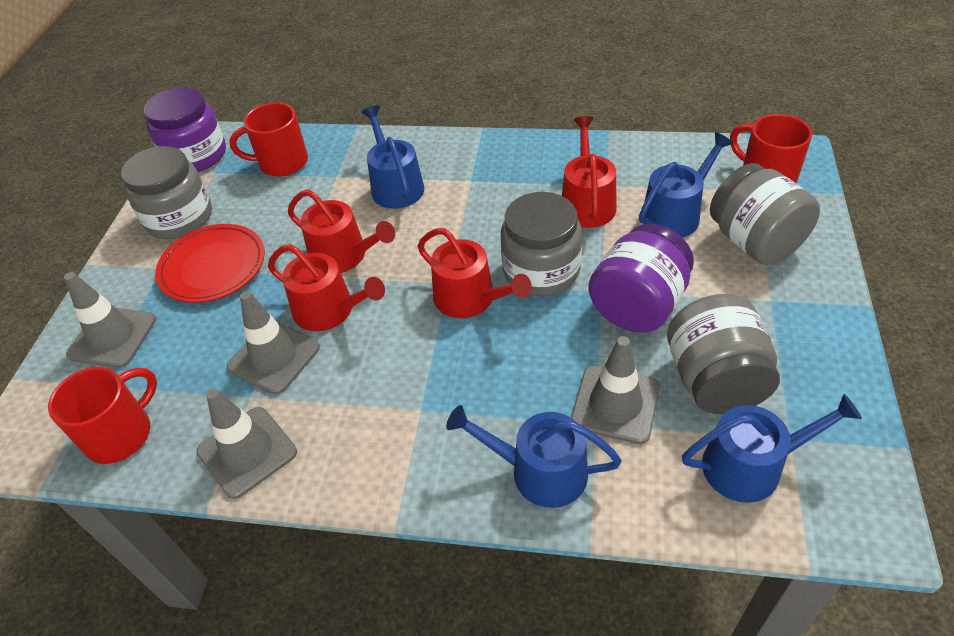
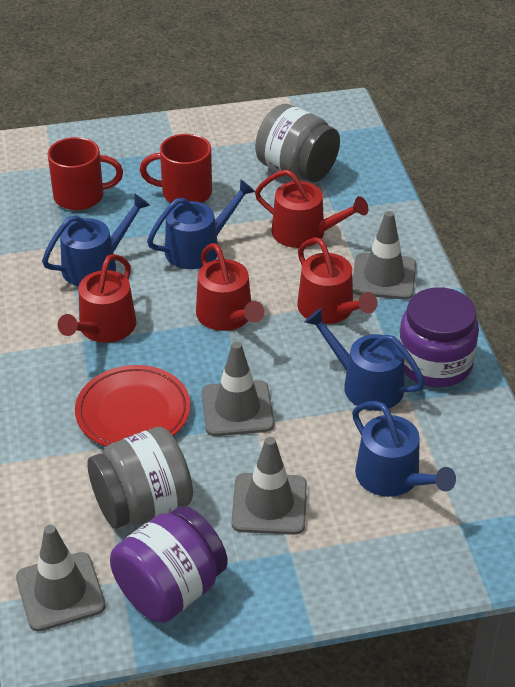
grey jar: 4 -> 2
red mug: 3 -> 2

